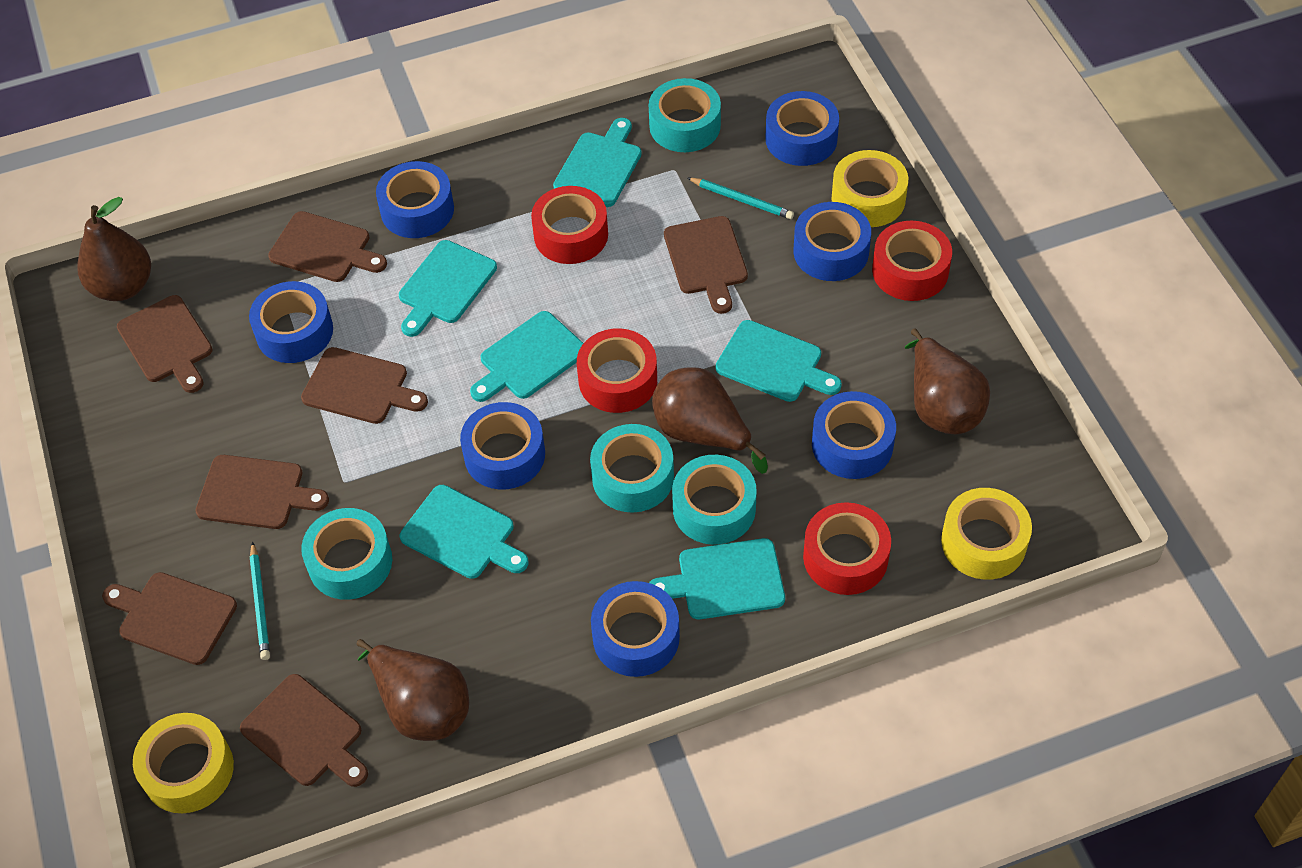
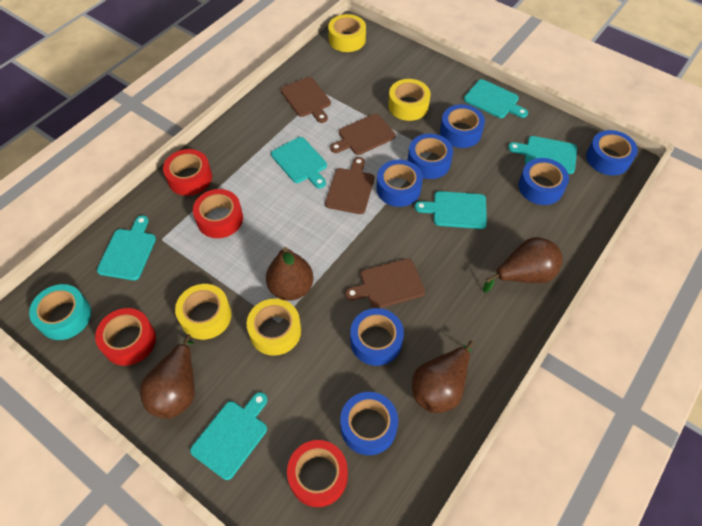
brown cutting board: 7 -> 4
turquoise pencil: 2 -> 0
turquoise tape: 4 -> 1
yellow tape: 3 -> 4

